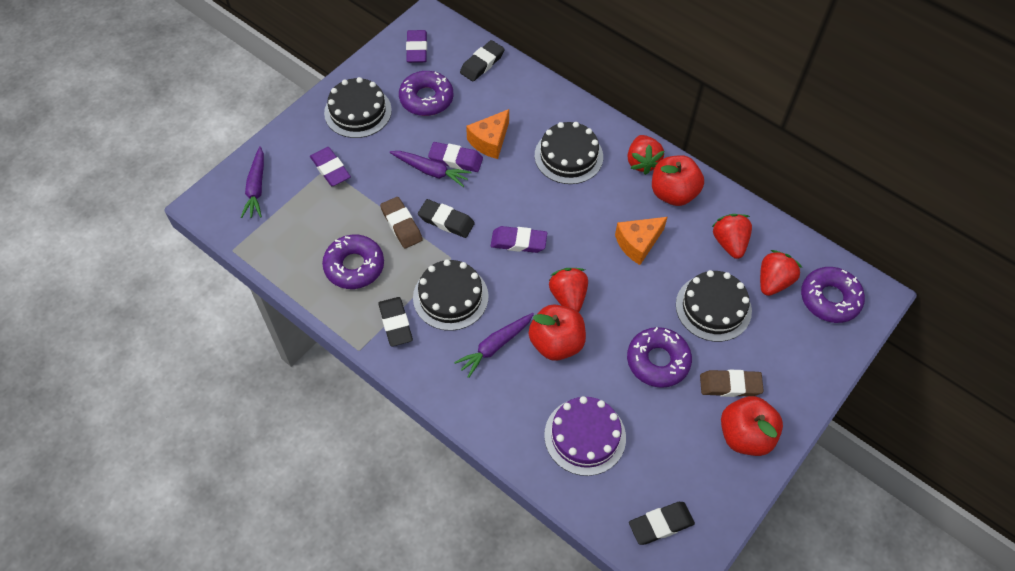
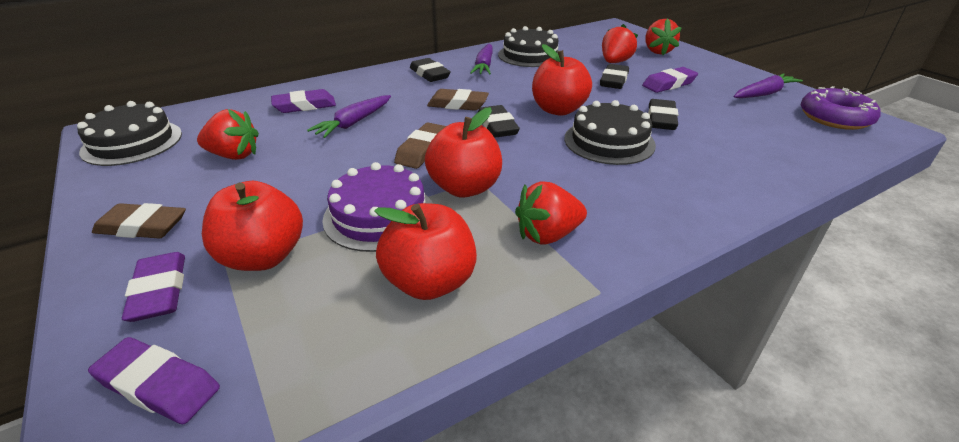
black cake: 4 -> 3
brown eraser: 2 -> 3
orange cheese: 2 -> 0
purple donut: 4 -> 1
red apple: 3 -> 4

